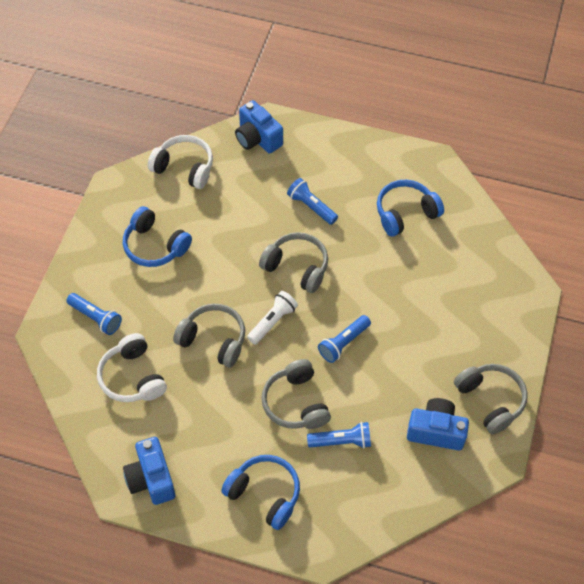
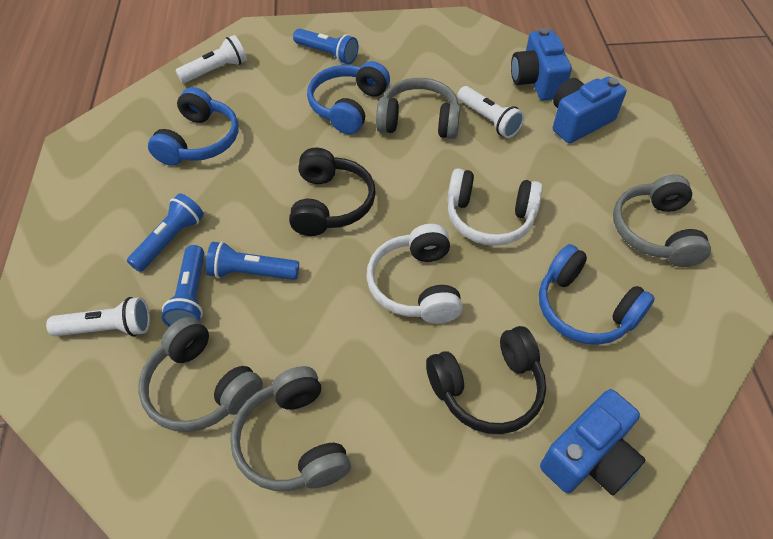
black headphones: 0 -> 2
white flashlight: 1 -> 3

